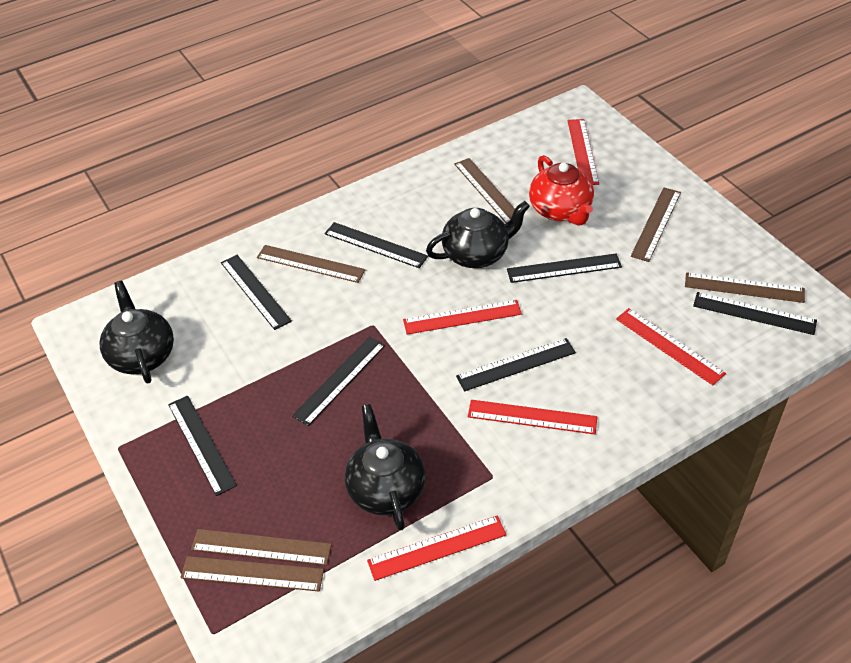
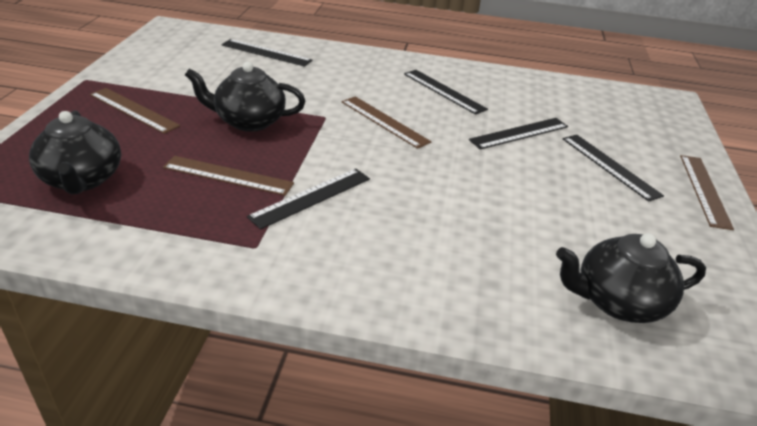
black ruler: 7 -> 5
brown ruler: 6 -> 4
red ruler: 5 -> 0
red teapot: 1 -> 0

